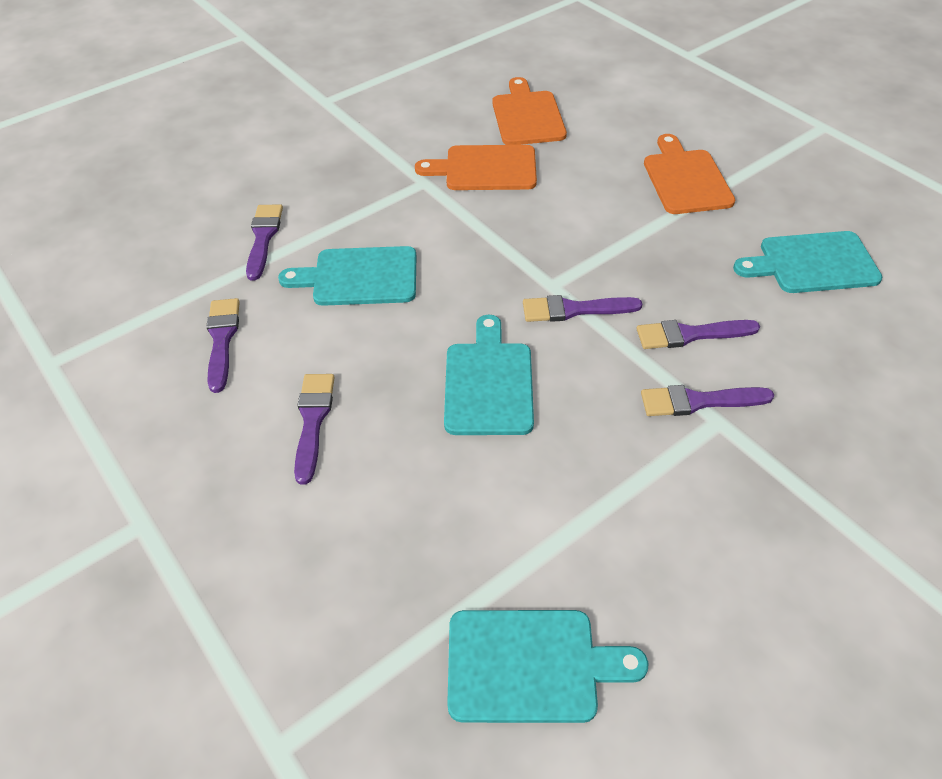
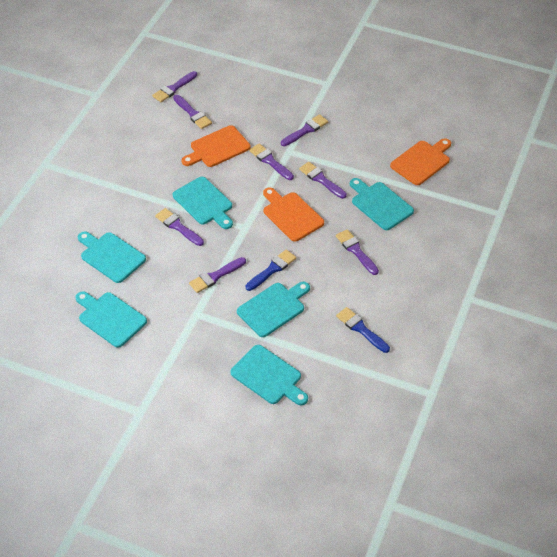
blue brush: 0 -> 2
purple brush: 6 -> 8
turquoise cutting board: 4 -> 6

